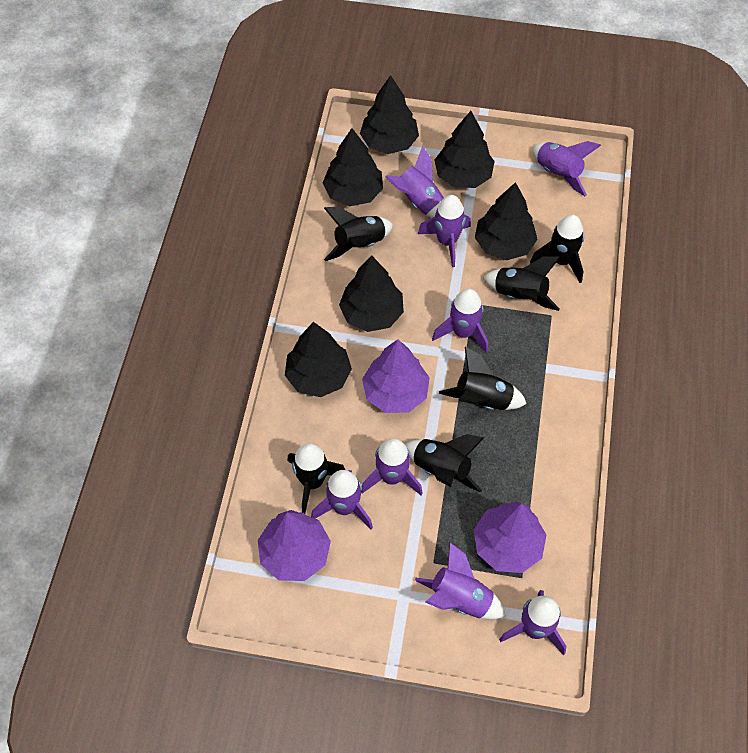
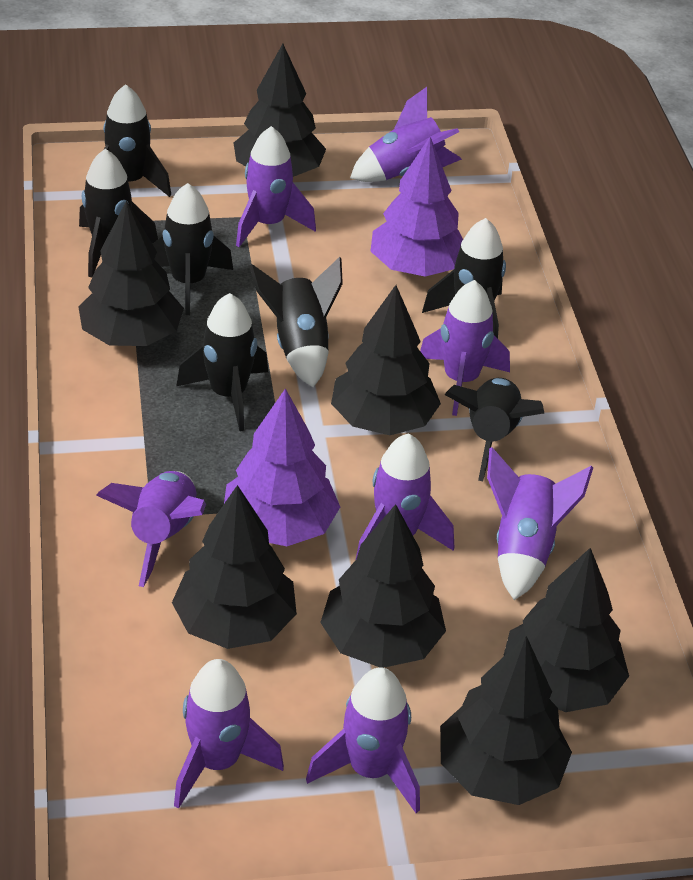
black rocket: 6 -> 7
black tree: 6 -> 7
purple tree: 3 -> 2

